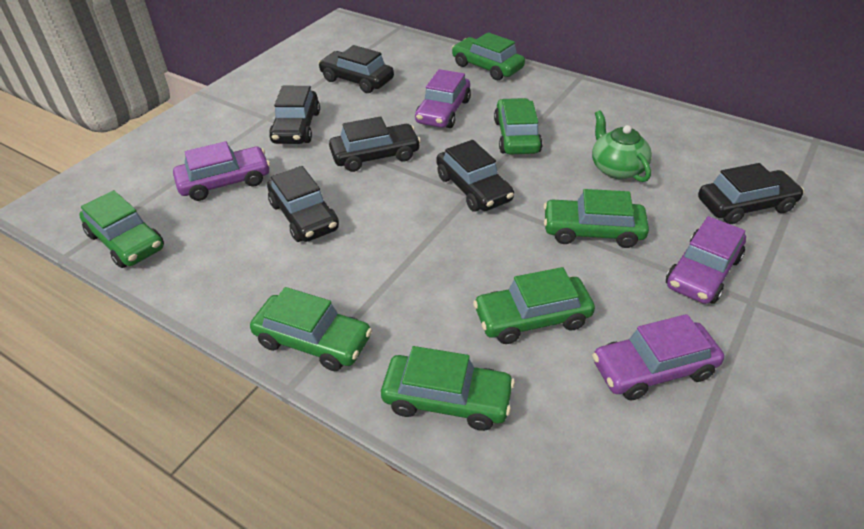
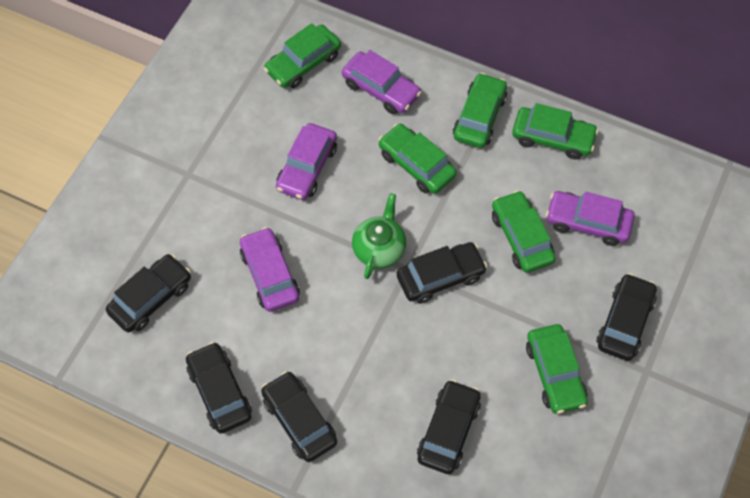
green car: 7 -> 6

